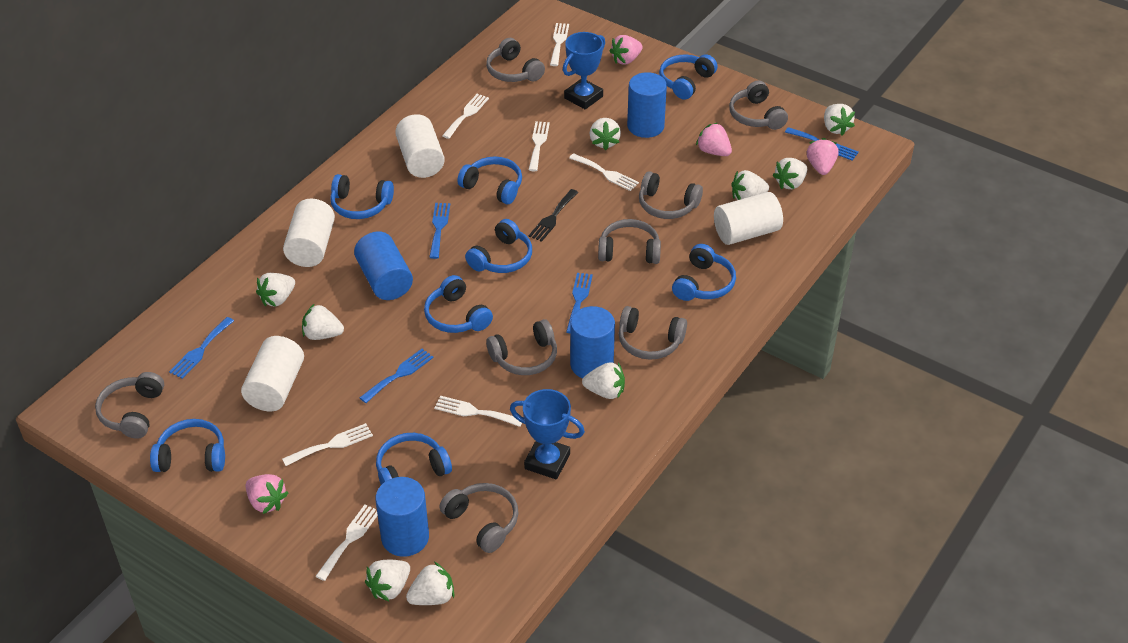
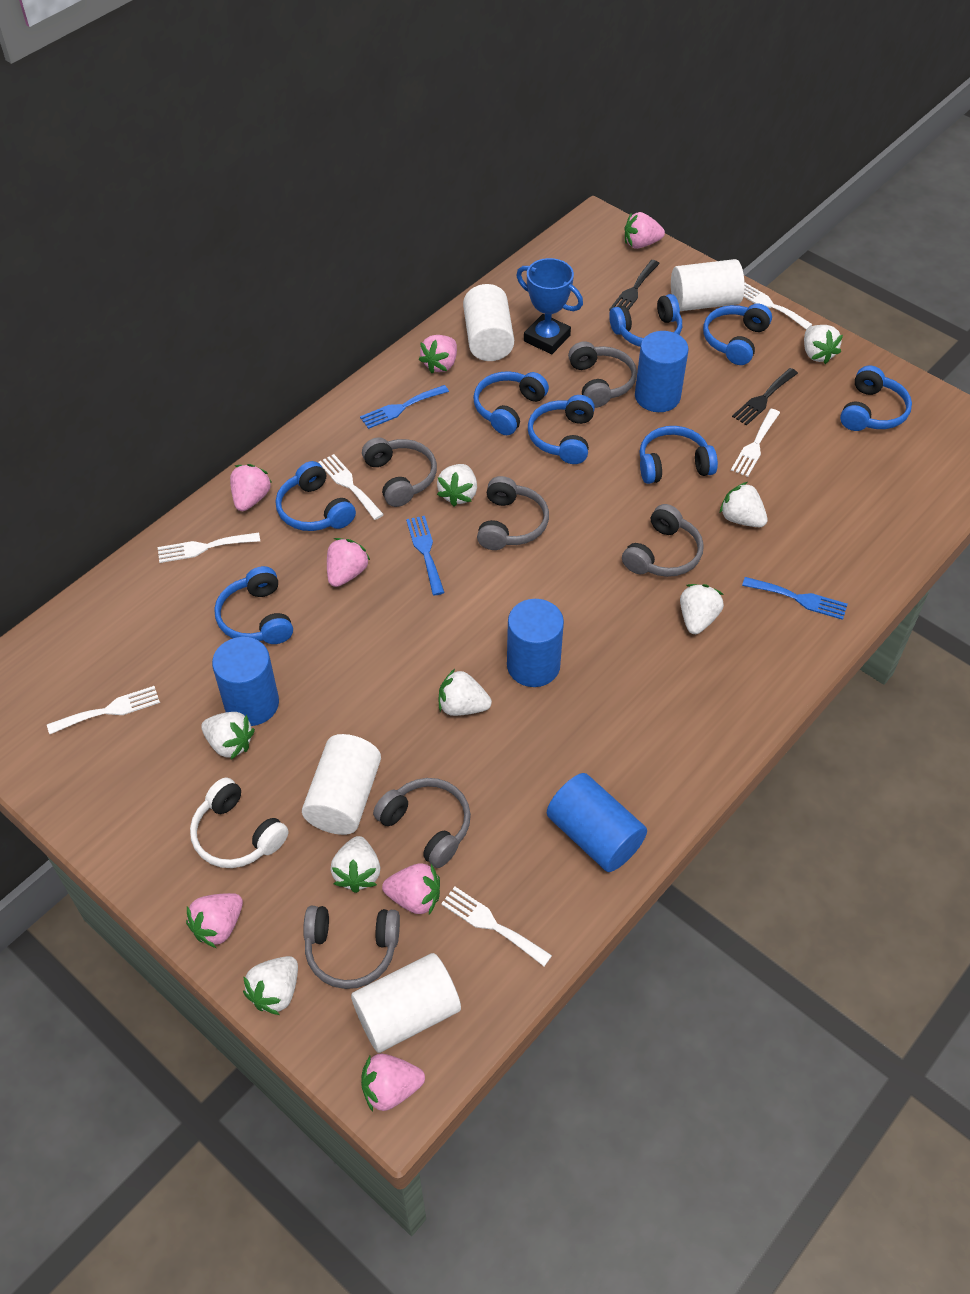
black fork: 1 -> 2
blue fork: 5 -> 3
blue trophy: 2 -> 1
grey headphones: 8 -> 6
pink strawberry: 4 -> 7
white fork: 7 -> 6
white headphones: 0 -> 1
white strawberry: 9 -> 8

